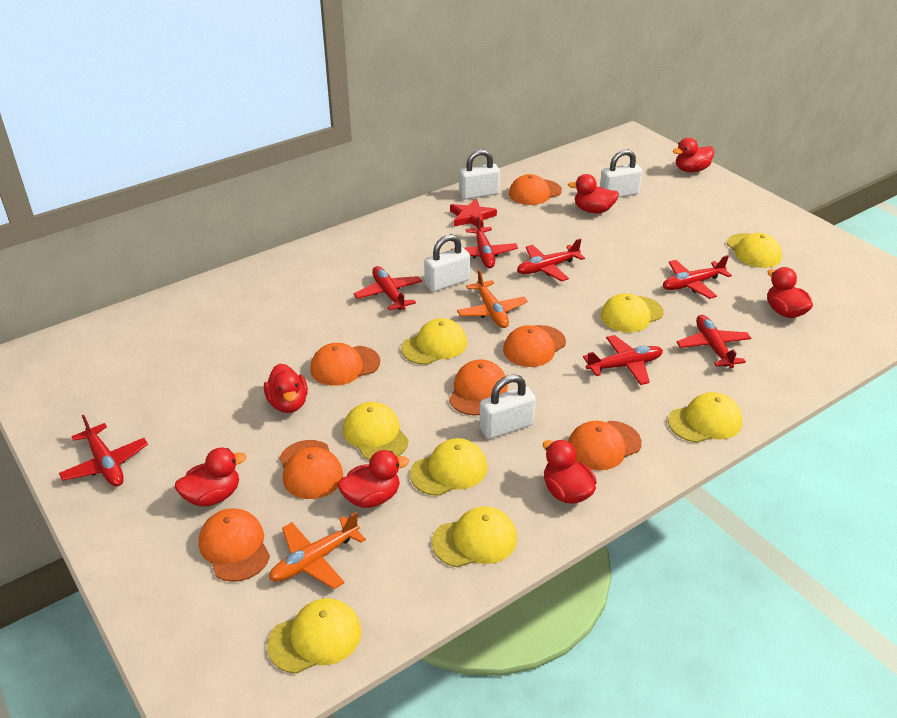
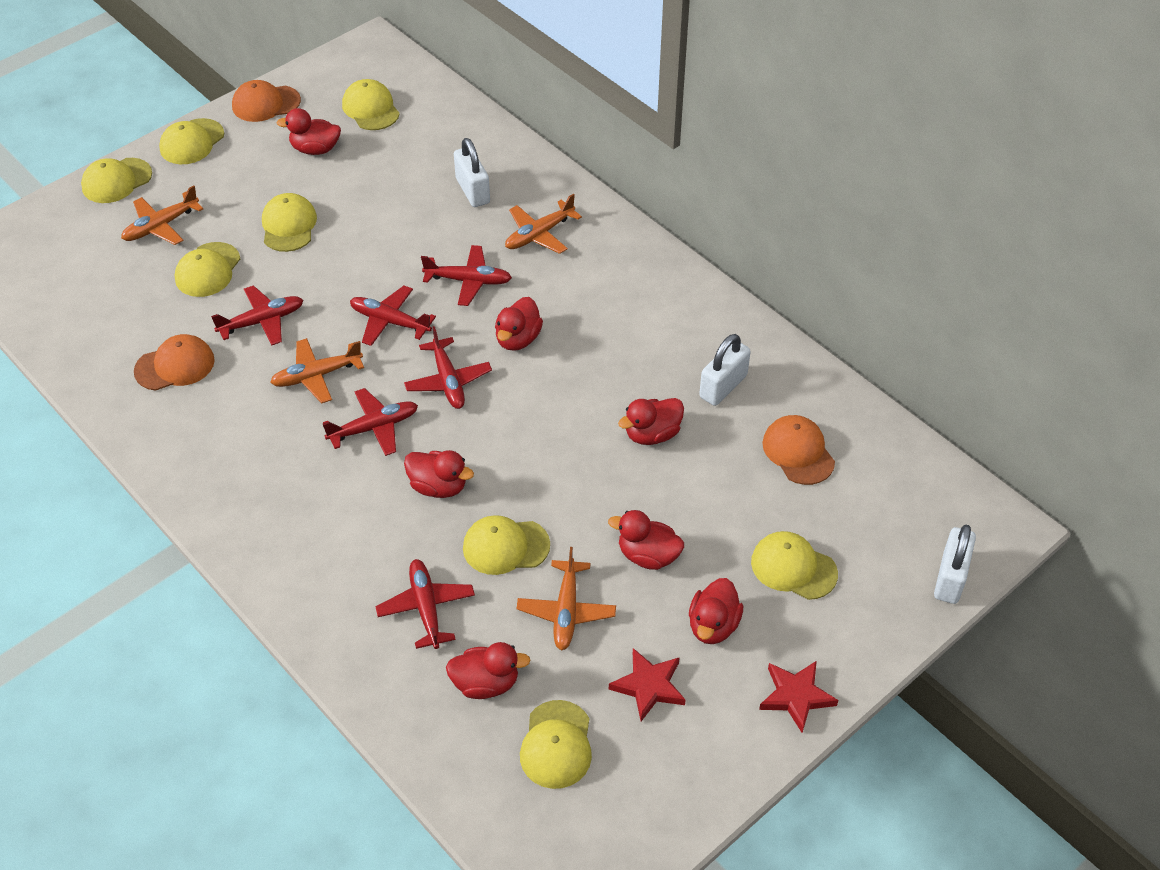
orange cap: 7 -> 3
orange plane: 2 -> 4
red plane: 7 -> 6
red star: 1 -> 2
white padlock: 4 -> 3

